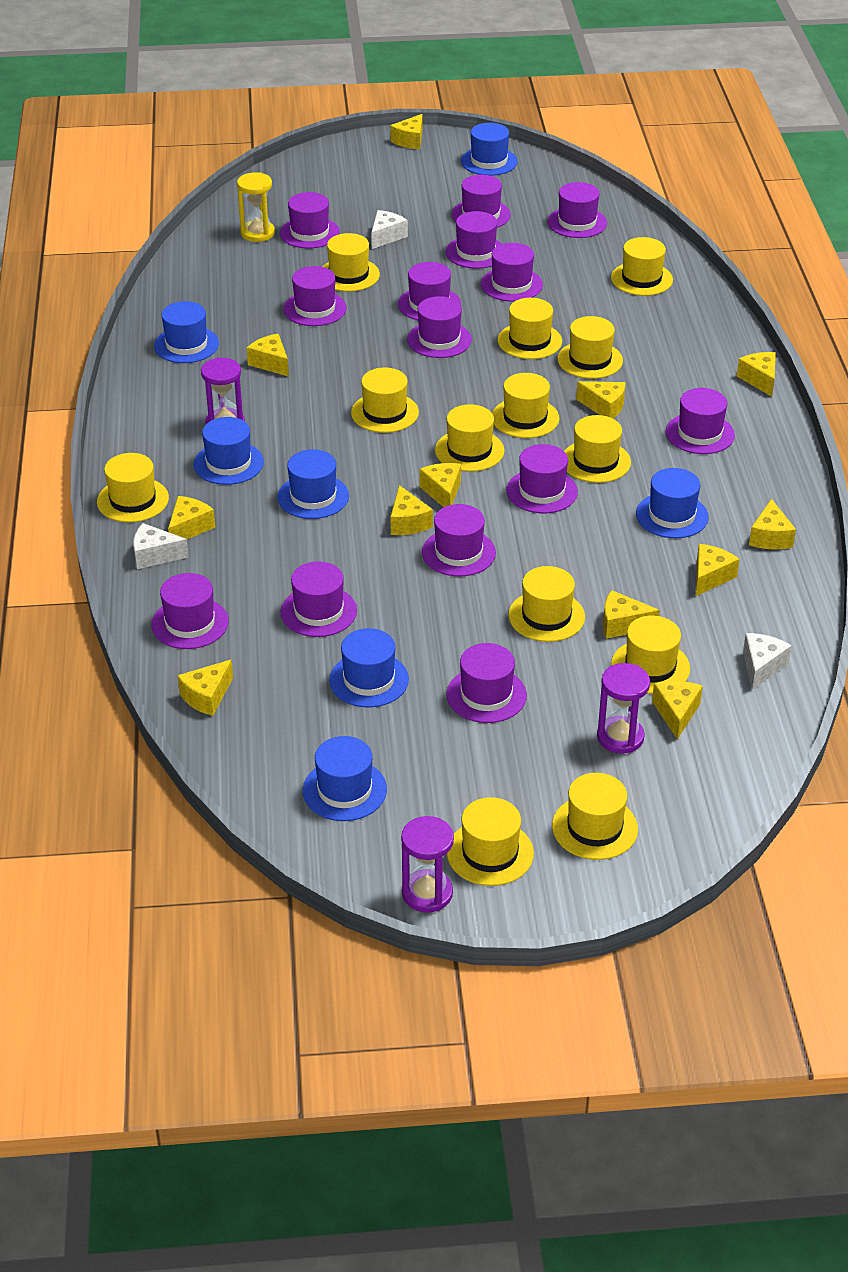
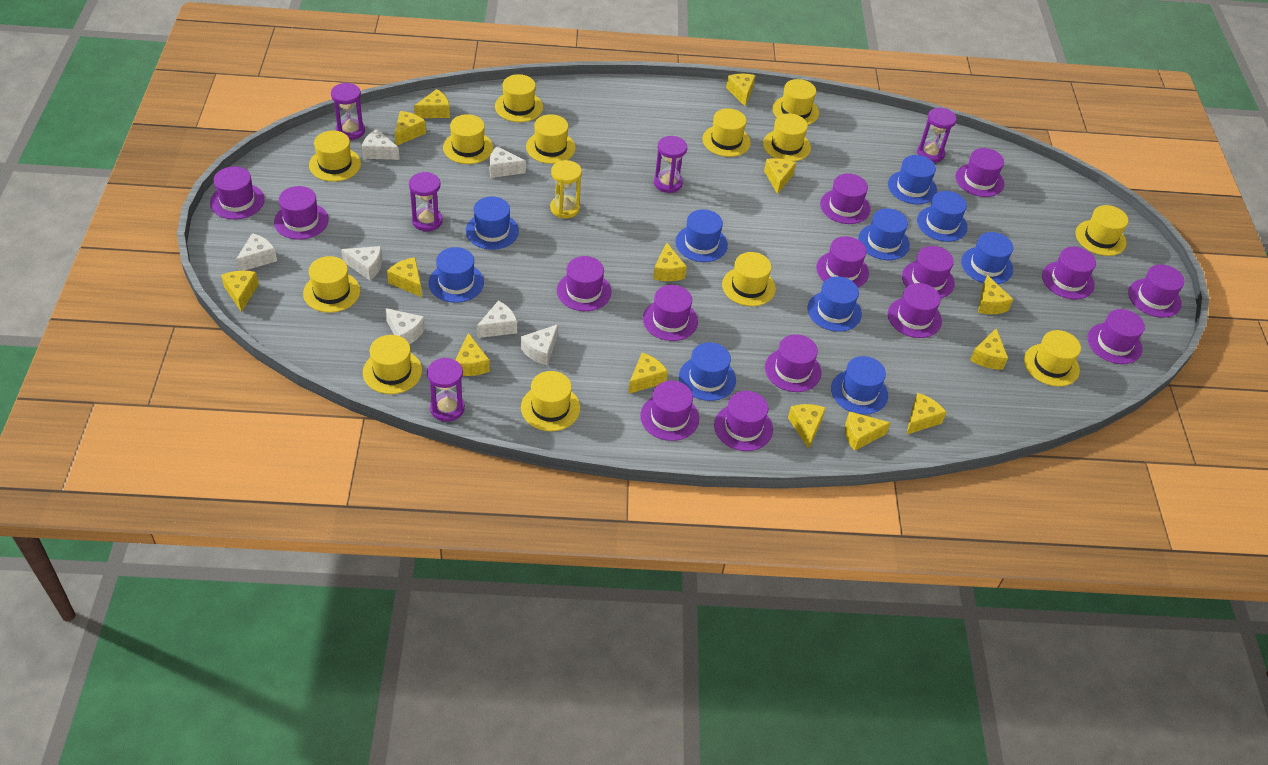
blue hat: 7 -> 10
purple hat: 14 -> 15
purple hourglass: 3 -> 5
white cheese: 3 -> 7
yellow cheese: 12 -> 14

